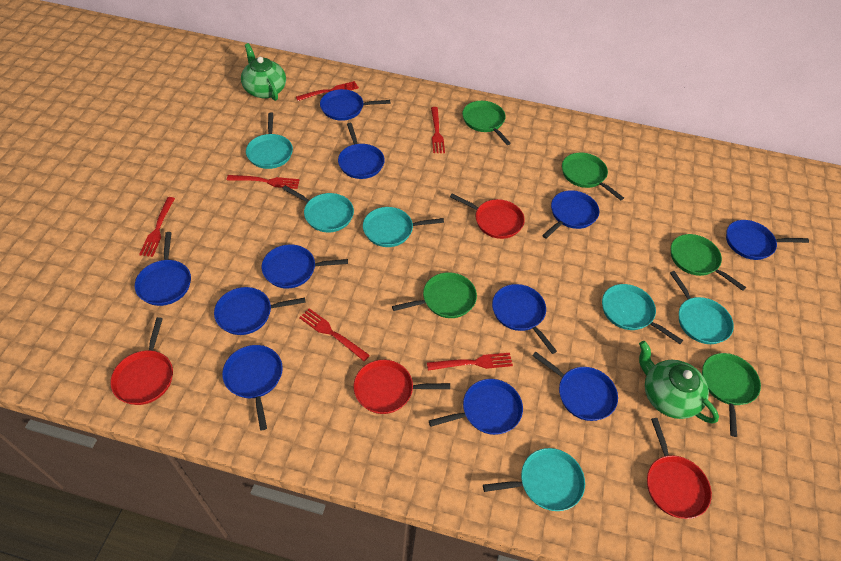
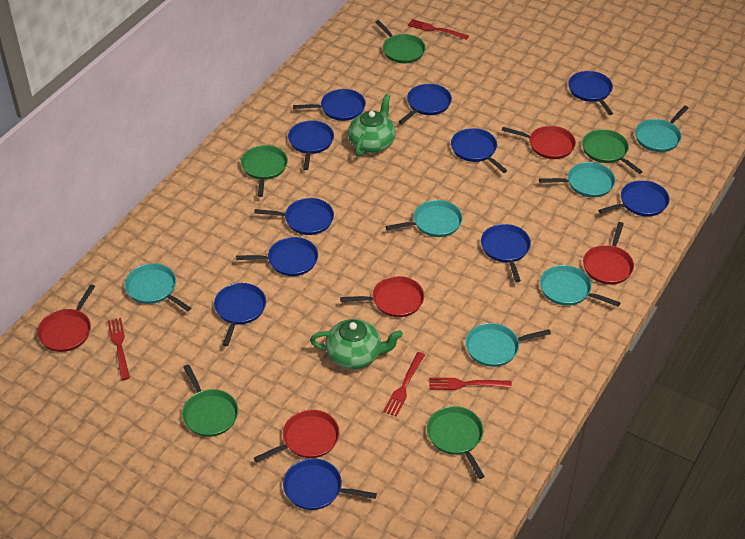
red fork: 6 -> 4
red pan: 4 -> 5

